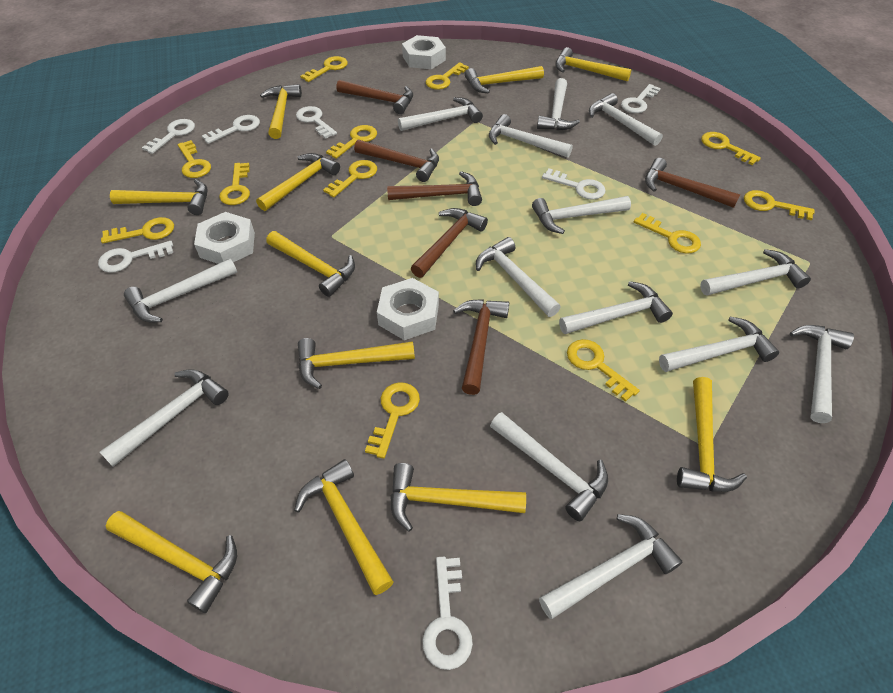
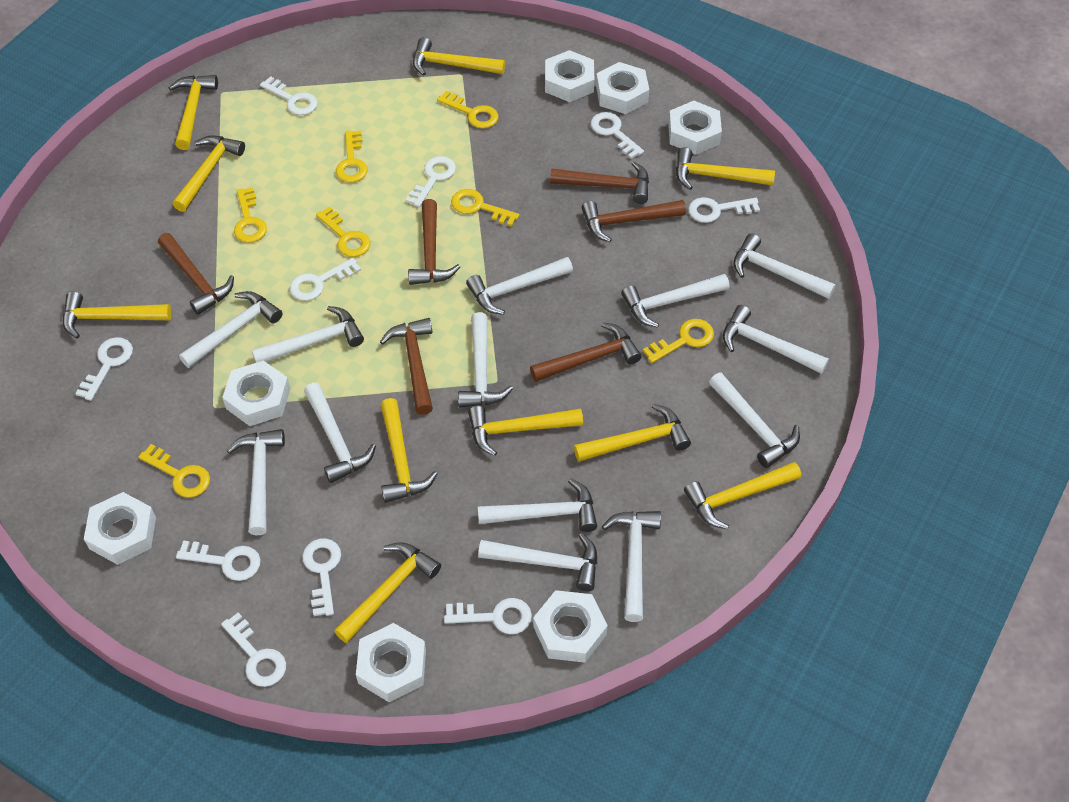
white hammer: 14 -> 13
white key: 7 -> 10
white nut: 3 -> 7
yellow hammer: 11 -> 10
yellow key: 12 -> 7

